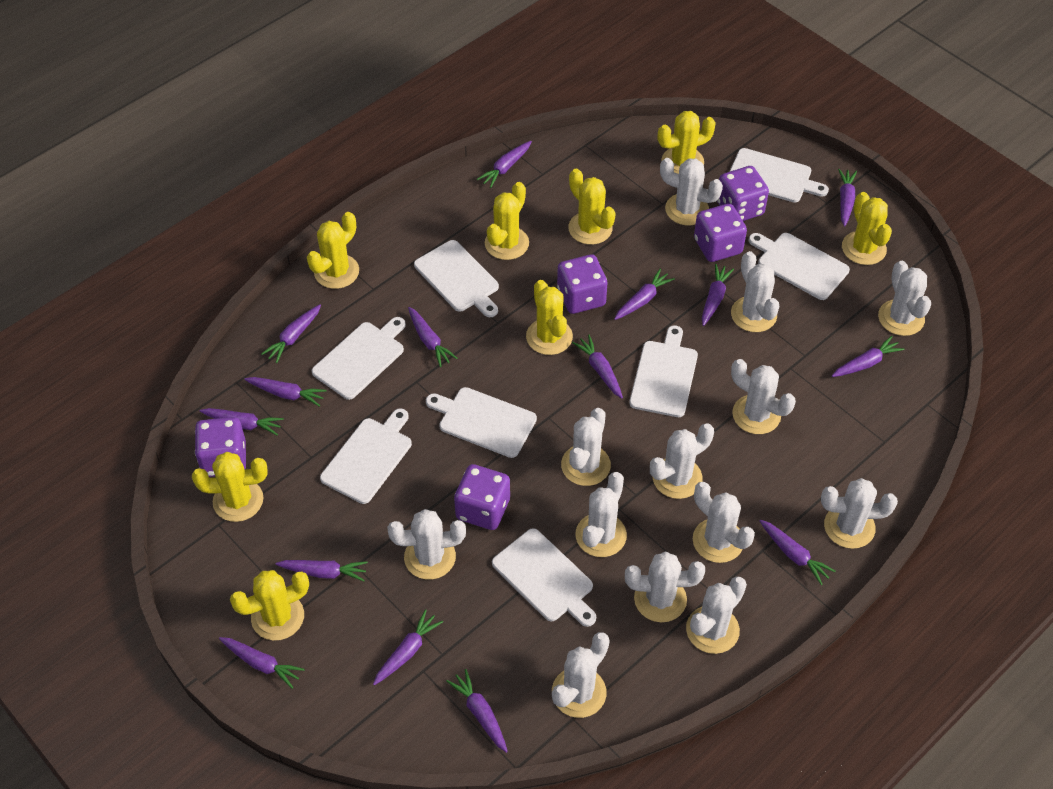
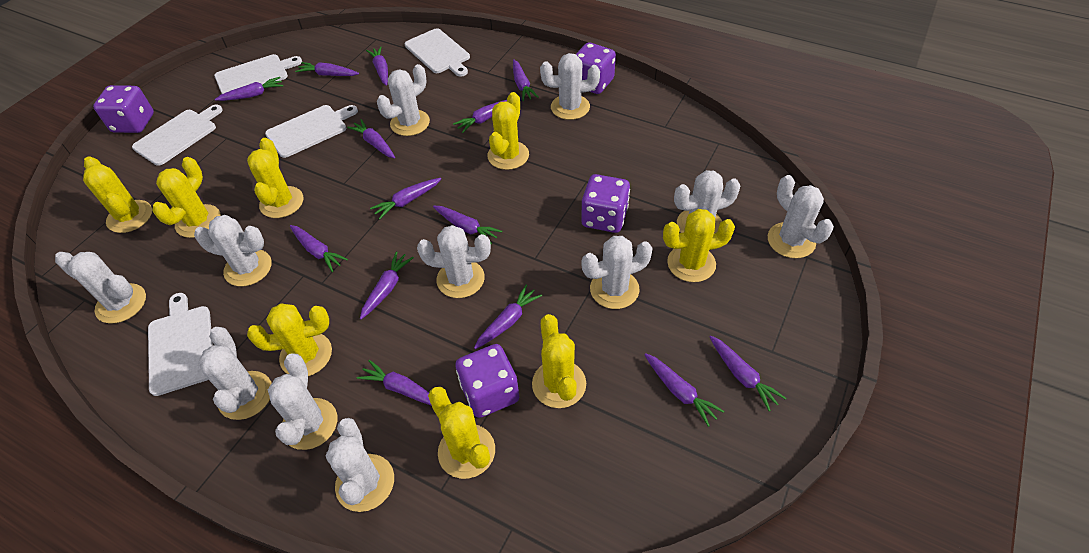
purple carrot: 15 -> 14
purple dice: 5 -> 4
white cactus: 13 -> 11
white cutting board: 8 -> 5

